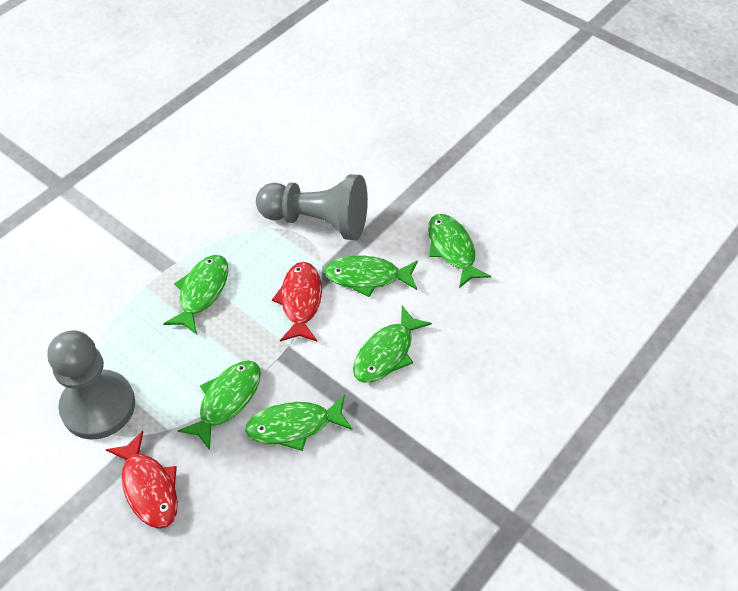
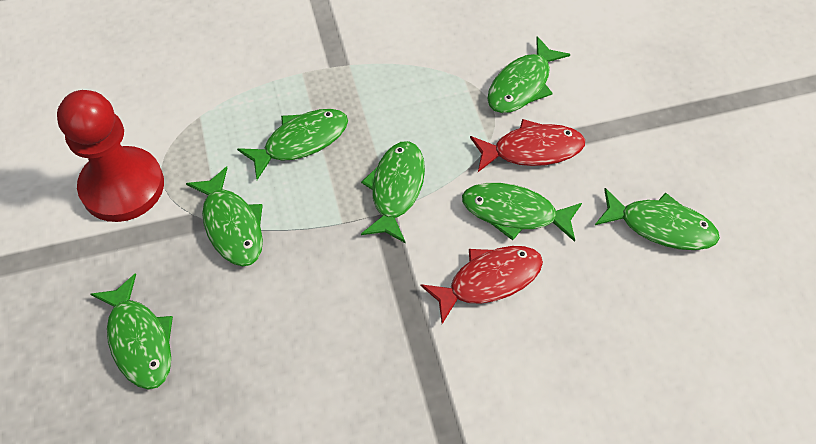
green fish: 6 -> 7
grey pawn: 2 -> 0
red pawn: 0 -> 1

